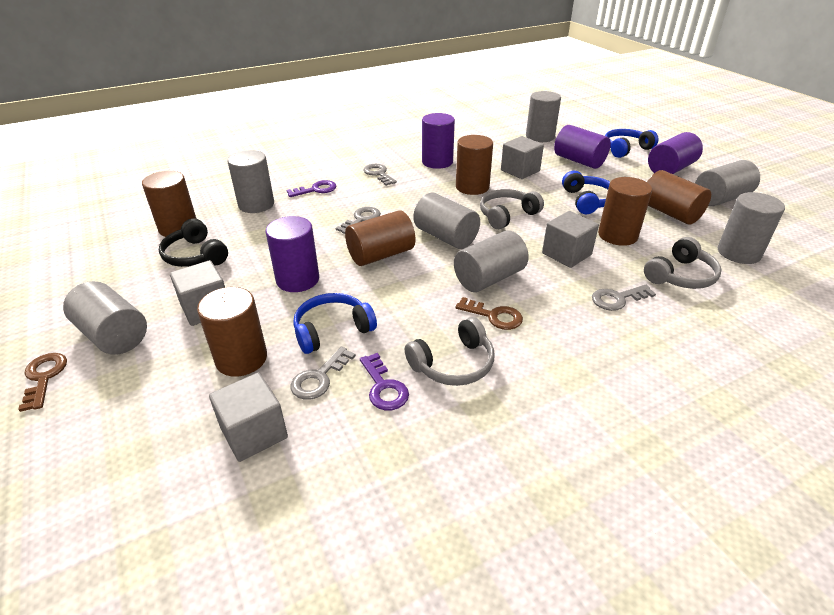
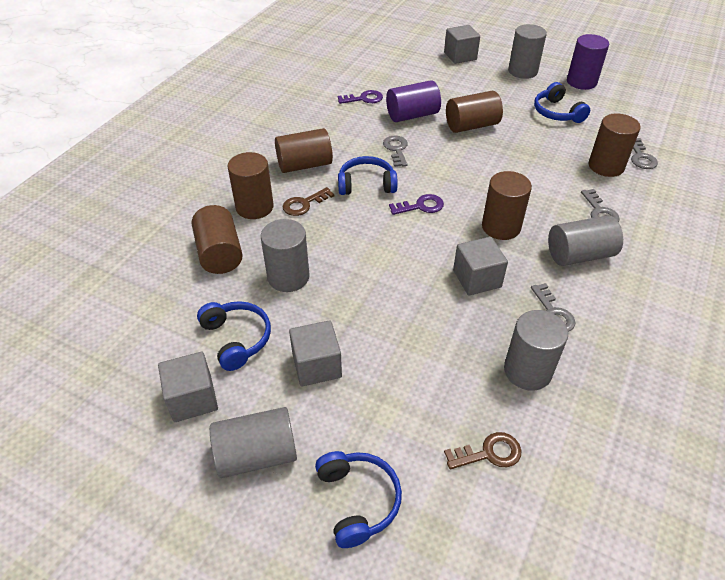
black headphones: 1 -> 0
blue headphones: 3 -> 4
grey cylinder: 7 -> 5
grey headphones: 3 -> 0
purple cylinder: 4 -> 2

